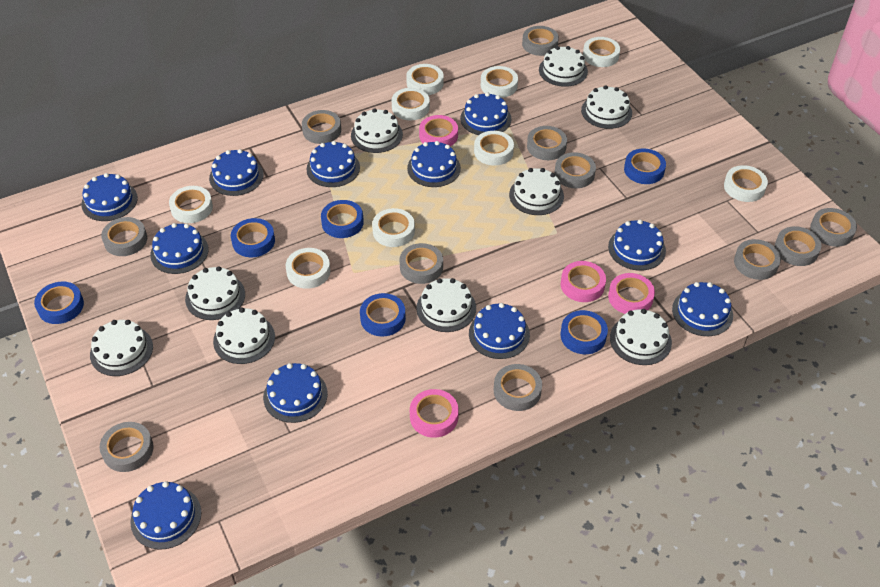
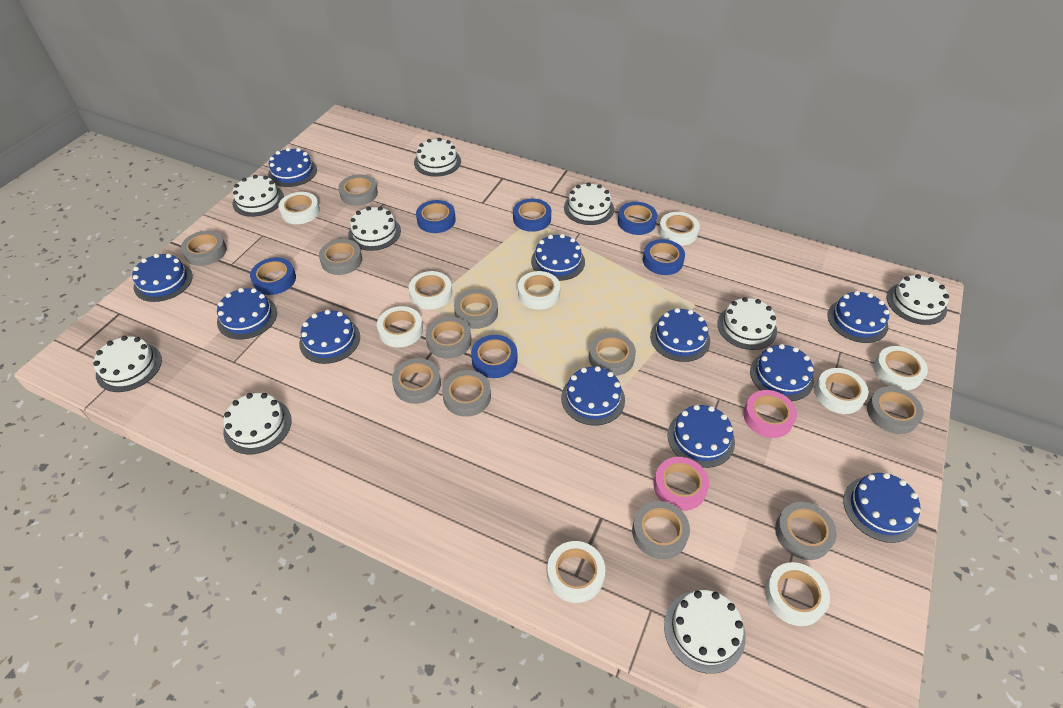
pink tape: 4 -> 2

